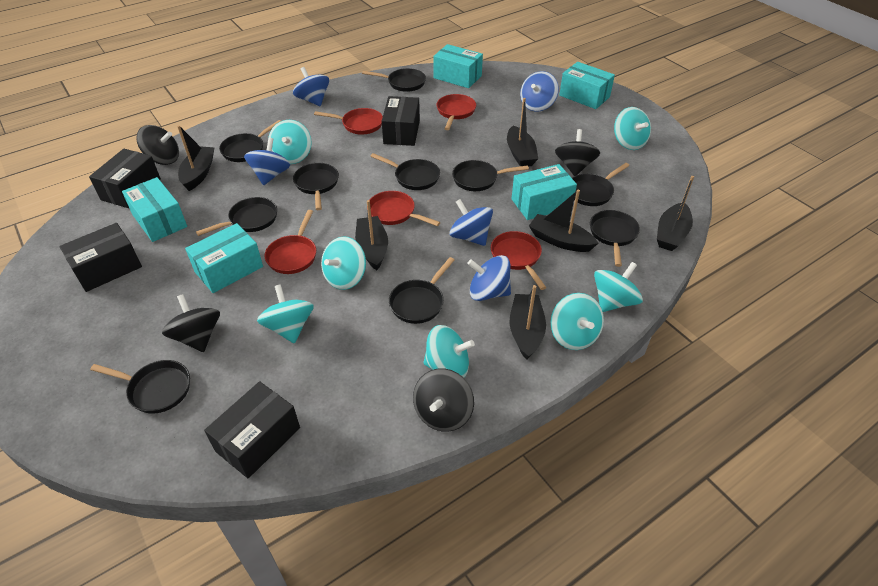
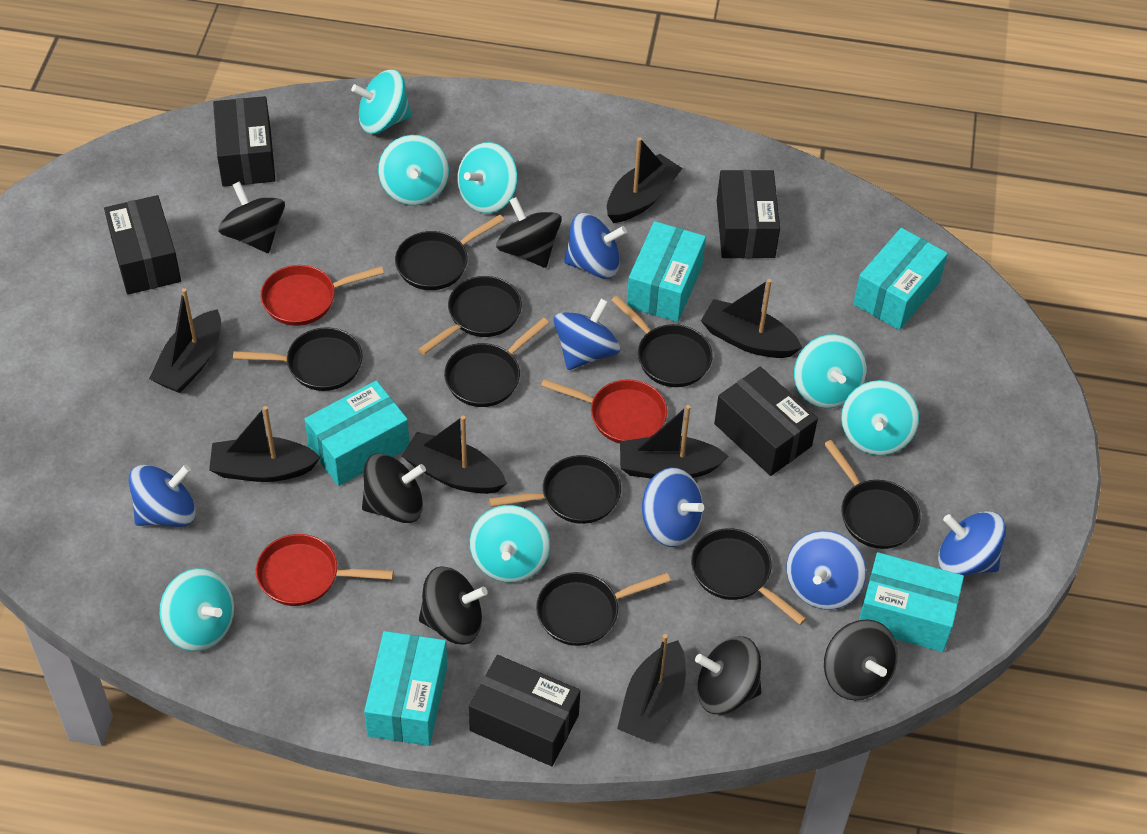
black boat: 6 -> 7
black box: 4 -> 5
black pan: 10 -> 9
black spinning top: 4 -> 6
blue spinning top: 5 -> 6
red pan: 5 -> 3

